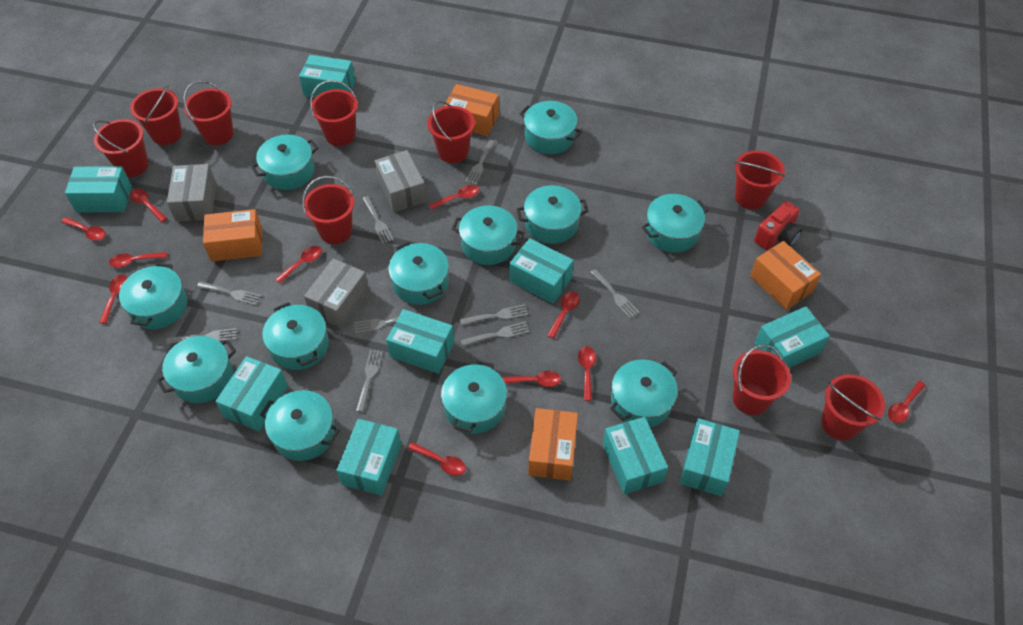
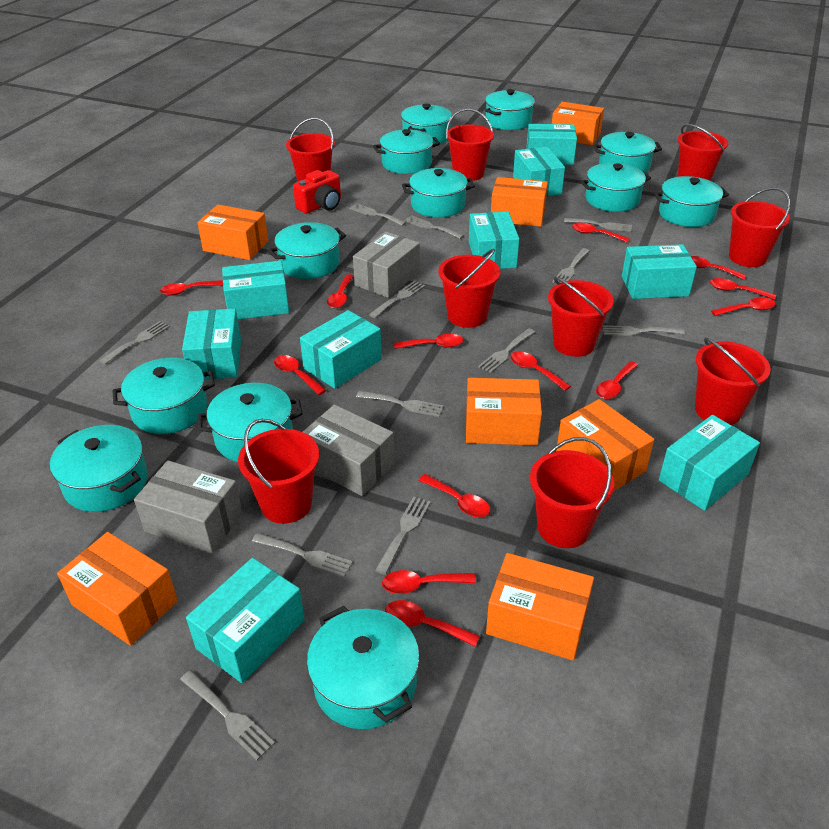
grey fork: 9 -> 12
orange box: 4 -> 7
red spoon: 11 -> 13

